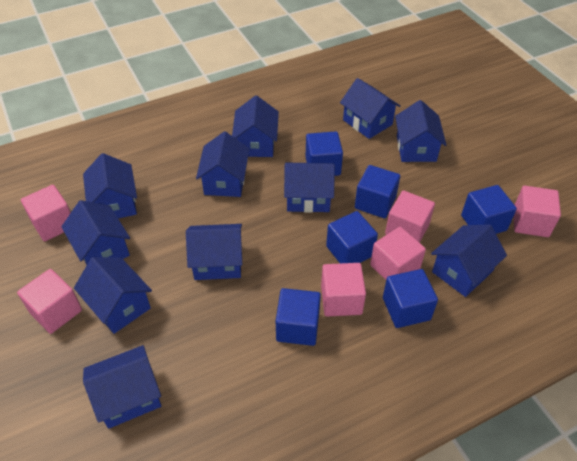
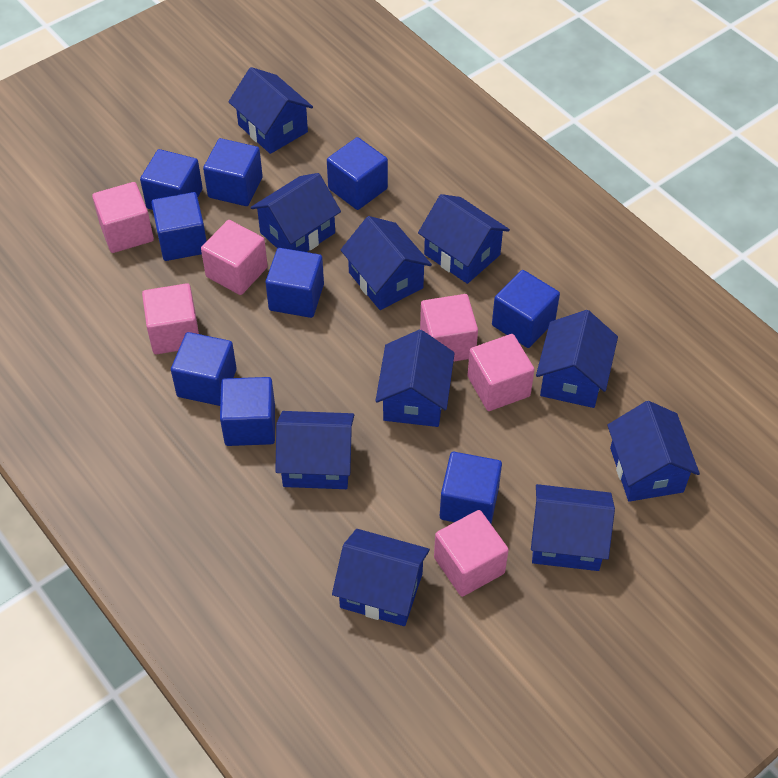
blue cube: 6 -> 9
blue house: 11 -> 10

